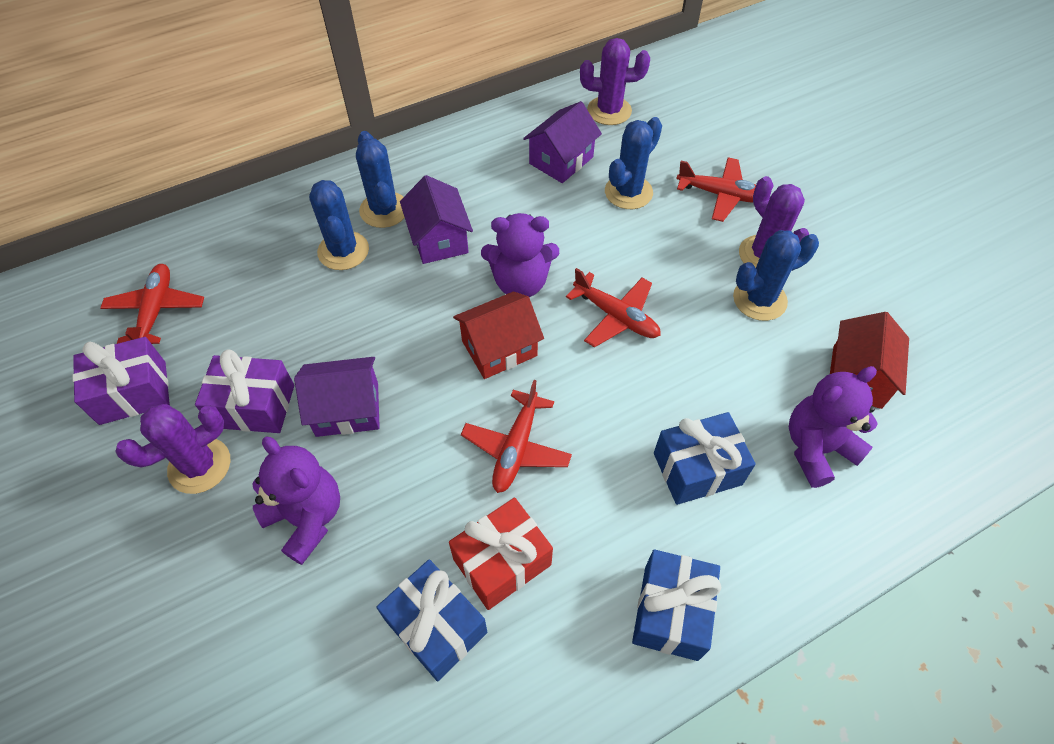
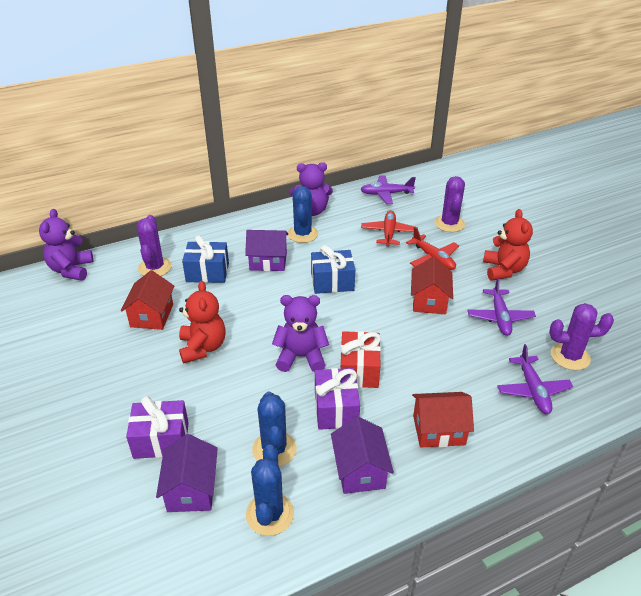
blue cactus: 4 -> 3
blue gift: 3 -> 2
purple plane: 0 -> 3
red house: 2 -> 3
red plane: 4 -> 2
red teddy bear: 0 -> 2

